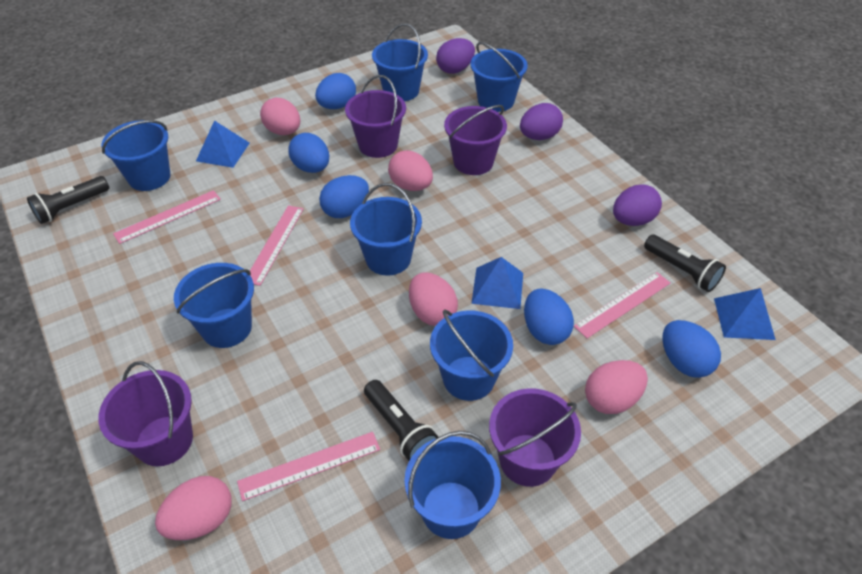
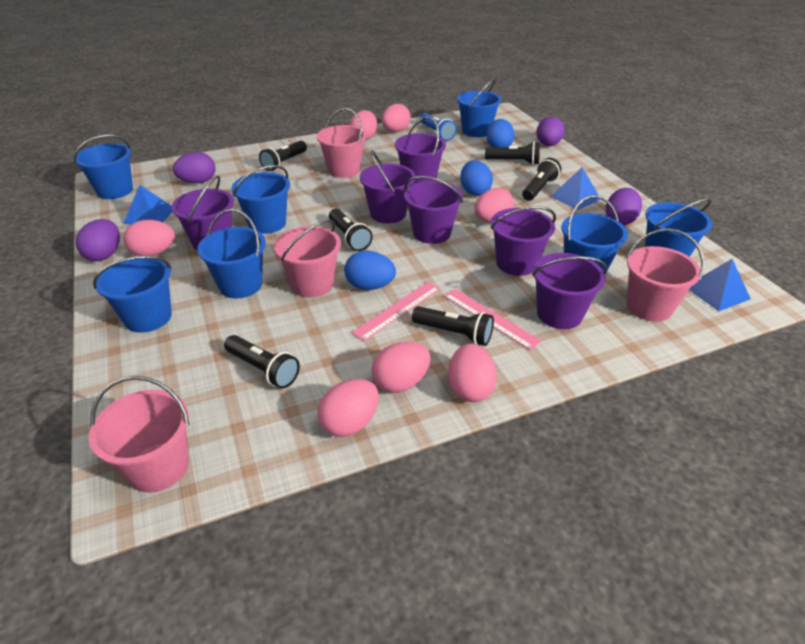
black flashlight: 3 -> 6
blue egg: 5 -> 3
blue flashlight: 0 -> 1
pink bucket: 0 -> 4
pink egg: 5 -> 7
pink ruler: 4 -> 2
purple bucket: 4 -> 6
purple egg: 3 -> 4

